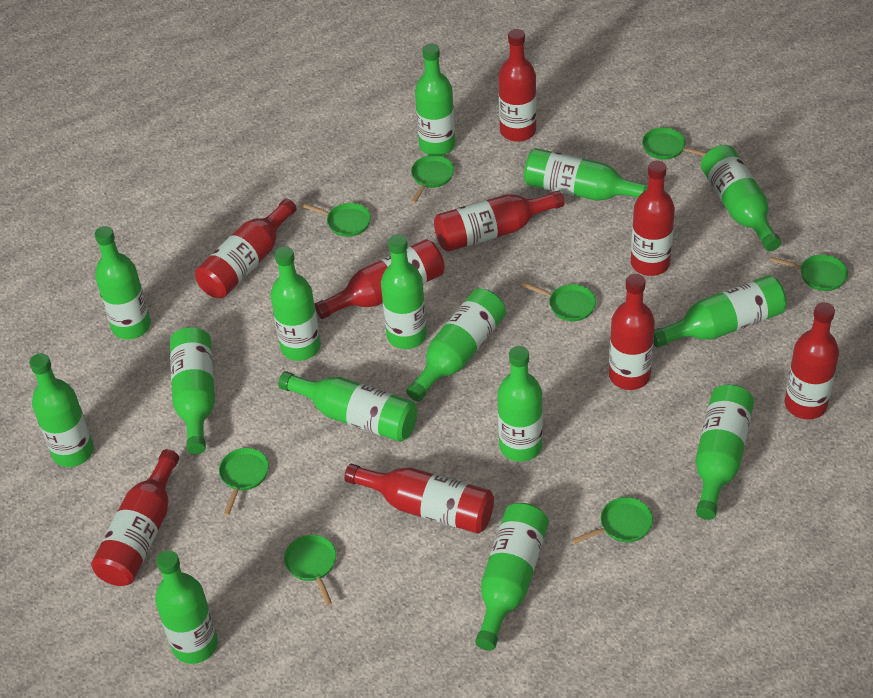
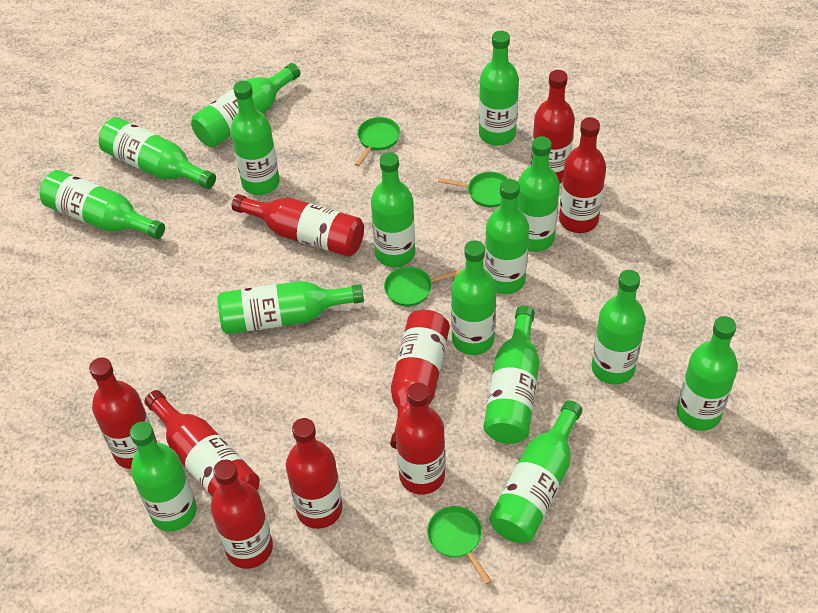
green pan: 8 -> 4

